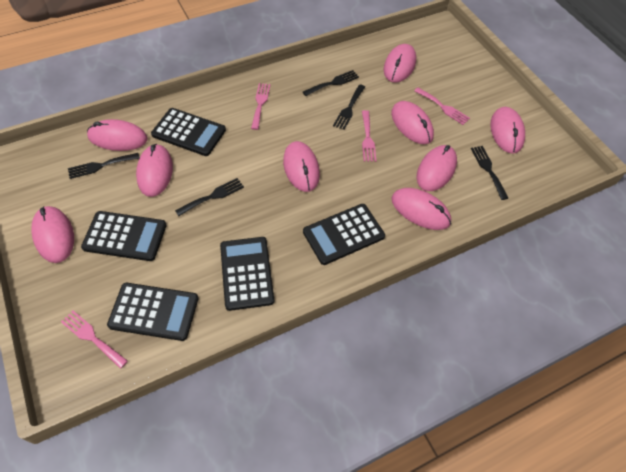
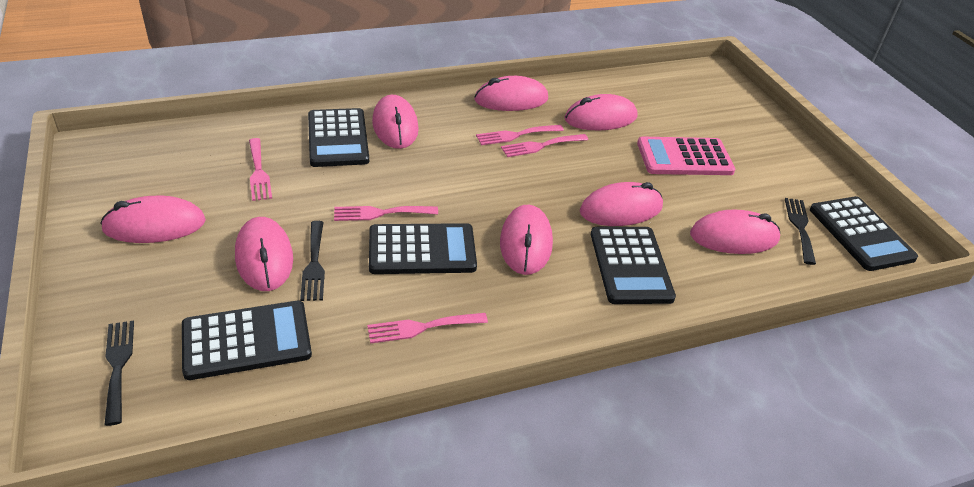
black fork: 5 -> 3
pink calculator: 0 -> 1
pink fork: 4 -> 5
pink mouse: 9 -> 8

